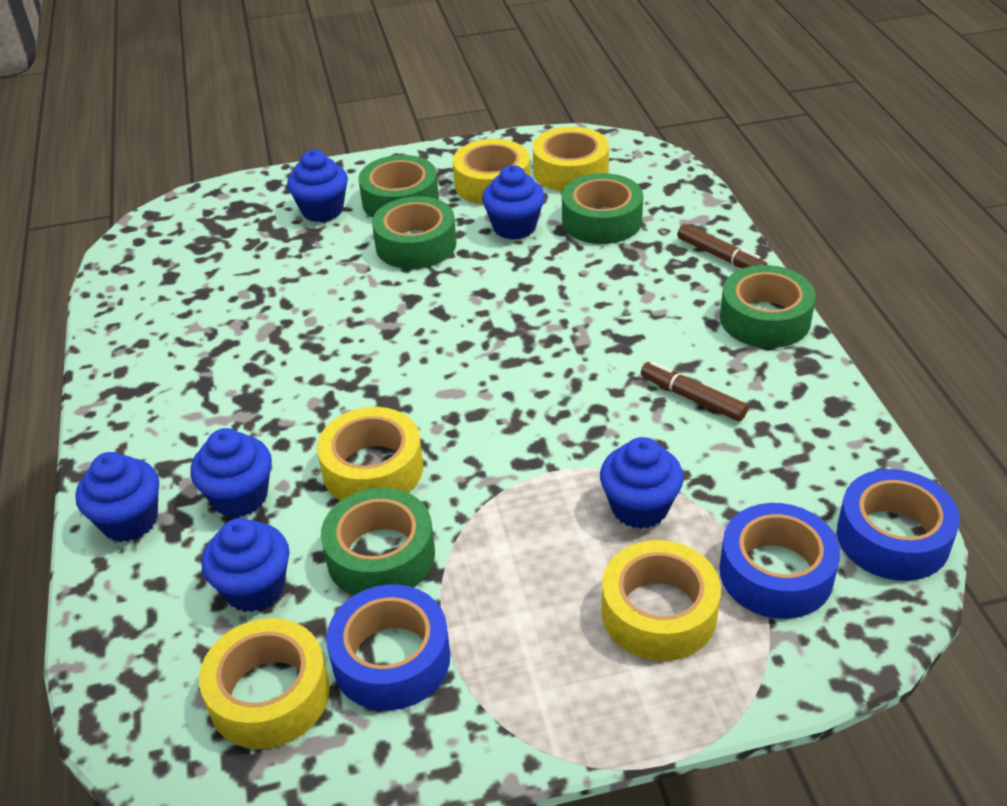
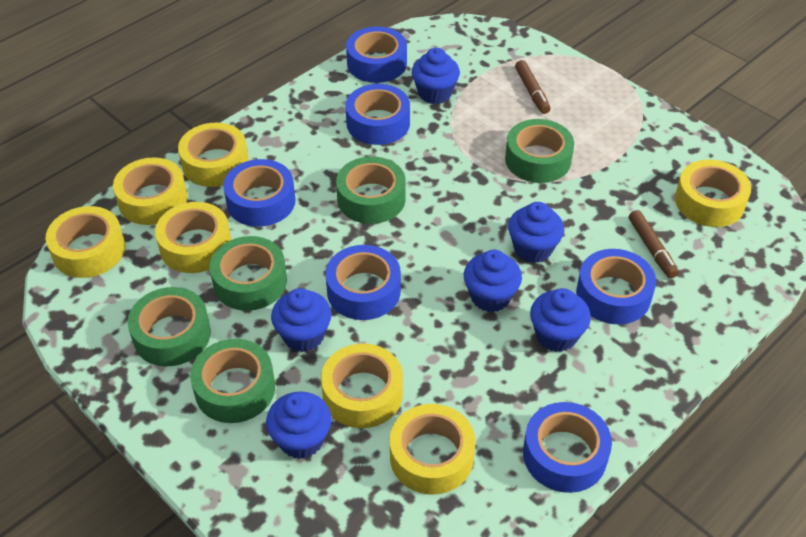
blue tape: 3 -> 6
yellow tape: 5 -> 7

